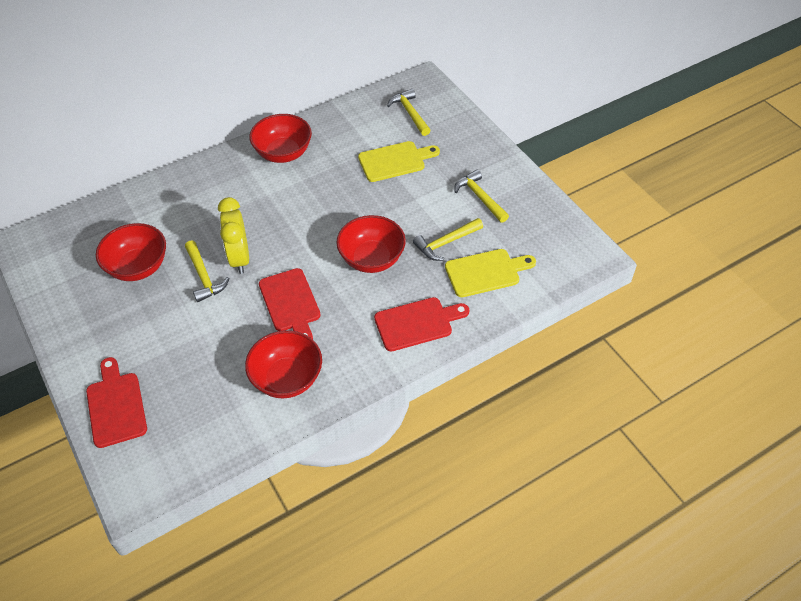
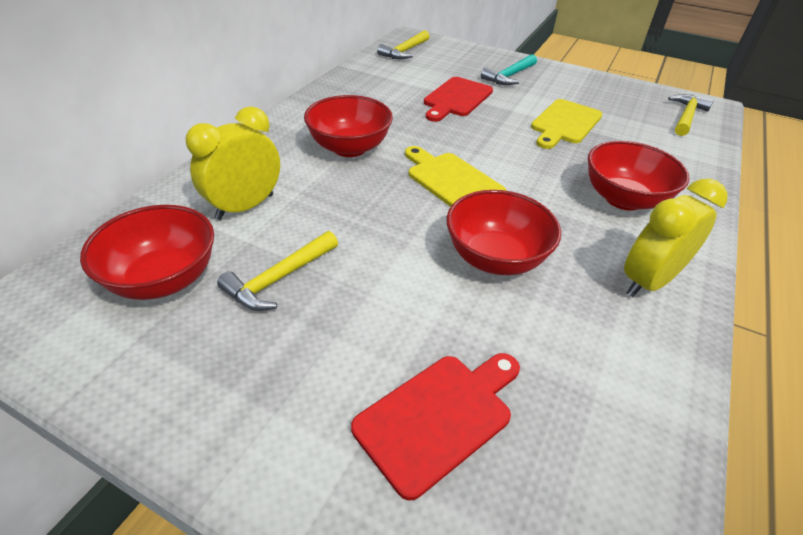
red cutting board: 3 -> 2
turquoise hammer: 0 -> 1
yellow clock: 1 -> 2
yellow hammer: 4 -> 3

